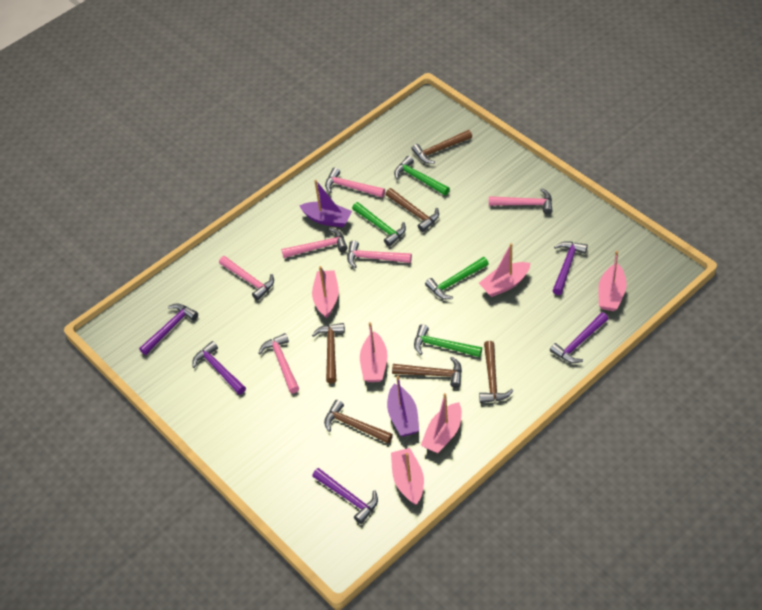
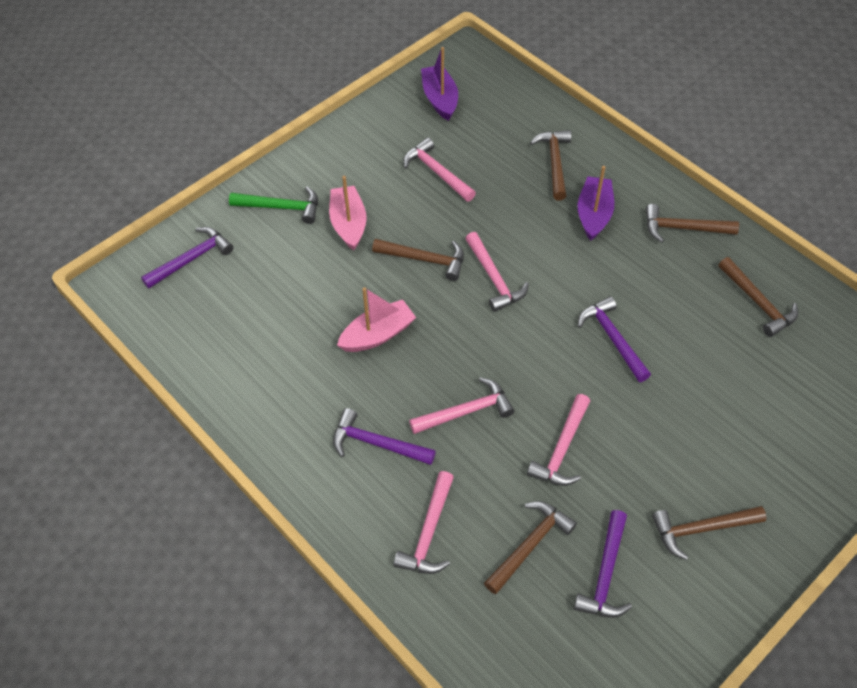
green hammer: 4 -> 1
pink boat: 6 -> 2
pink hammer: 6 -> 5
purple hammer: 5 -> 4

